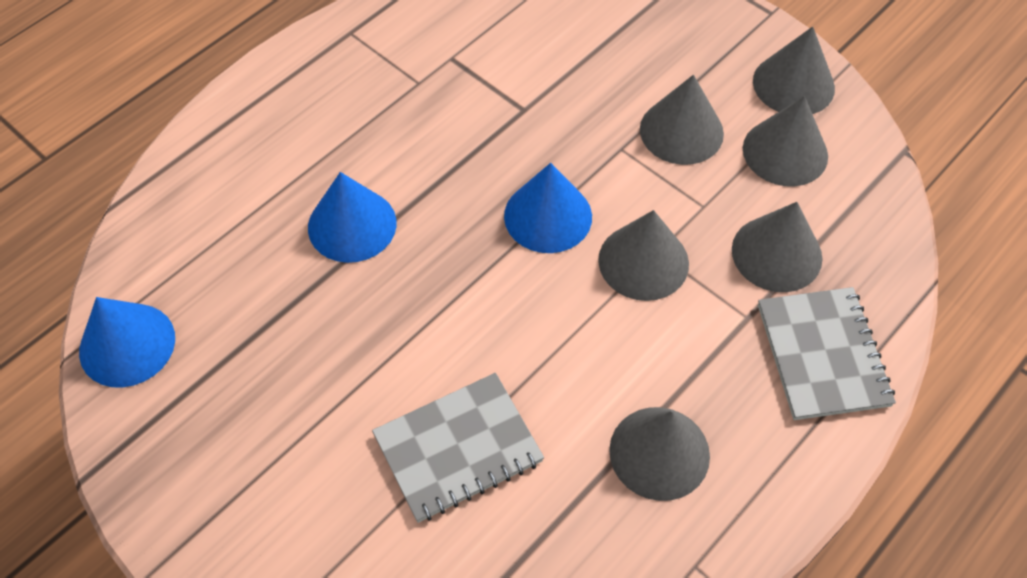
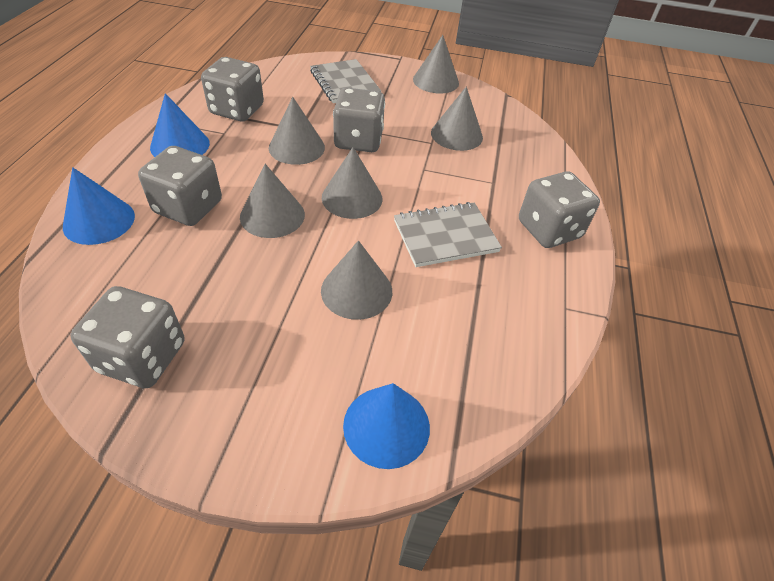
grey dice: 0 -> 5

